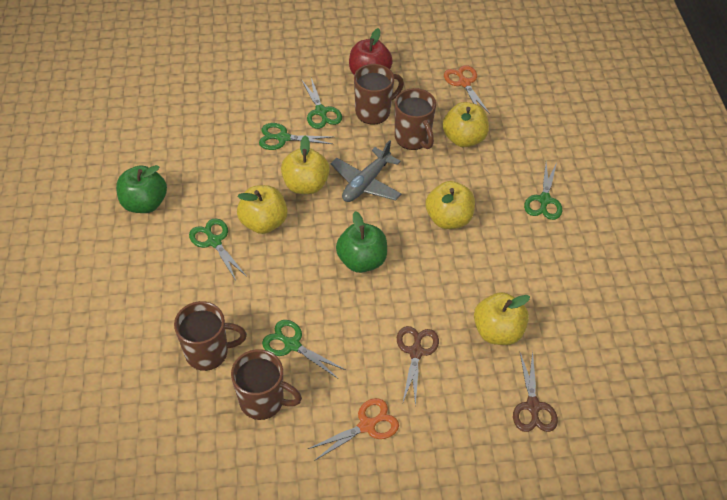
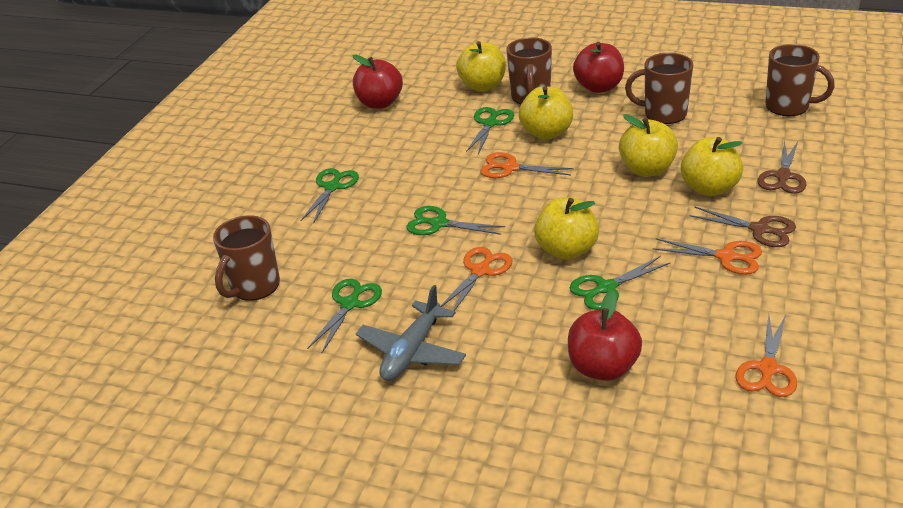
green apple: 2 -> 0
orange scissors: 2 -> 4
red apple: 1 -> 3

